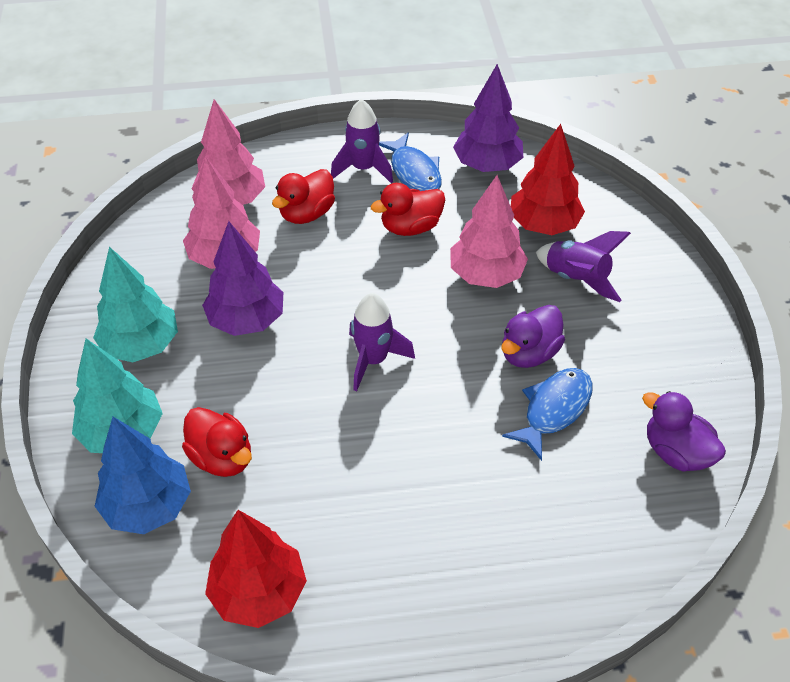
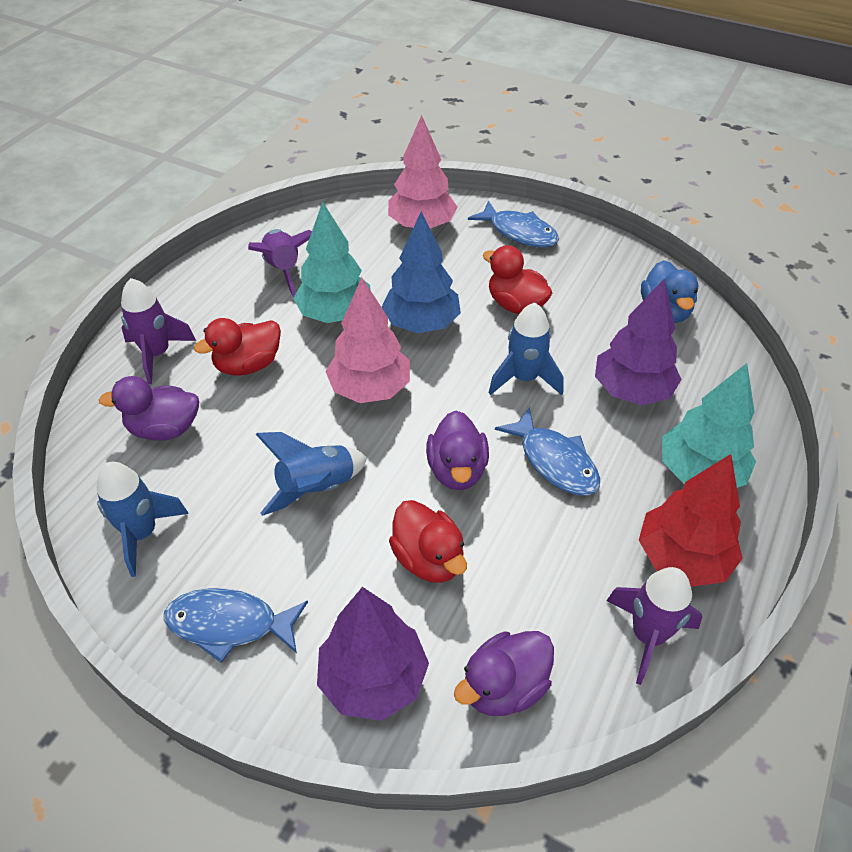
blue duck: 0 -> 1
blue fish: 2 -> 3
blue rocket: 0 -> 3
pink tree: 3 -> 2
purple duck: 2 -> 3
red tree: 2 -> 1

